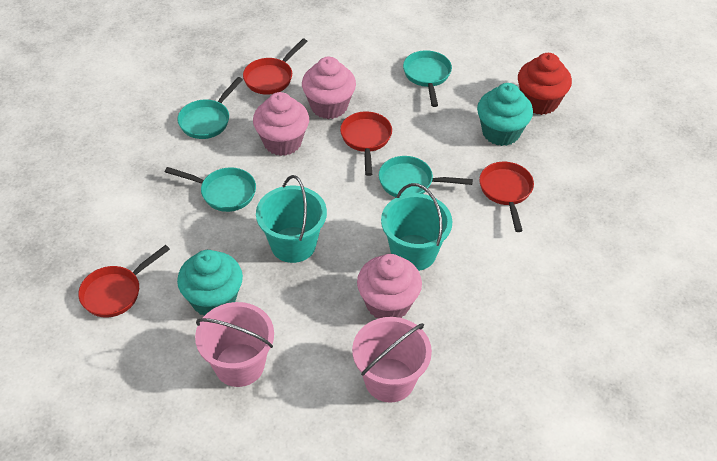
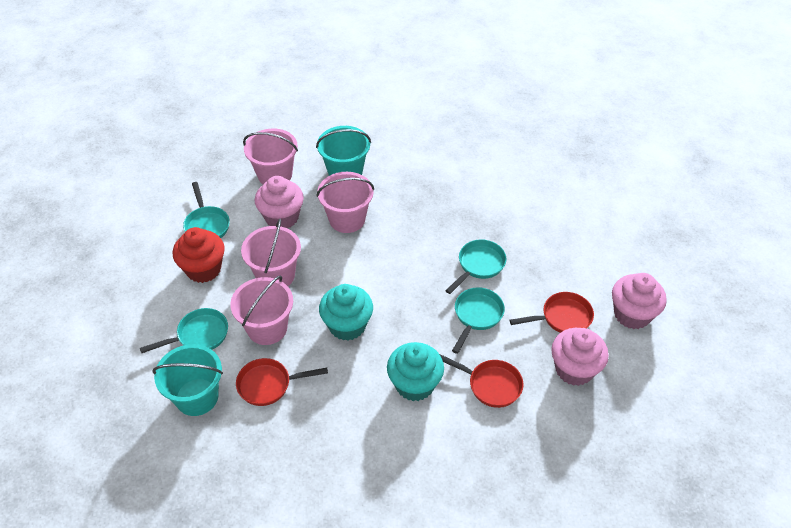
pink bucket: 2 -> 4
red pan: 4 -> 3

